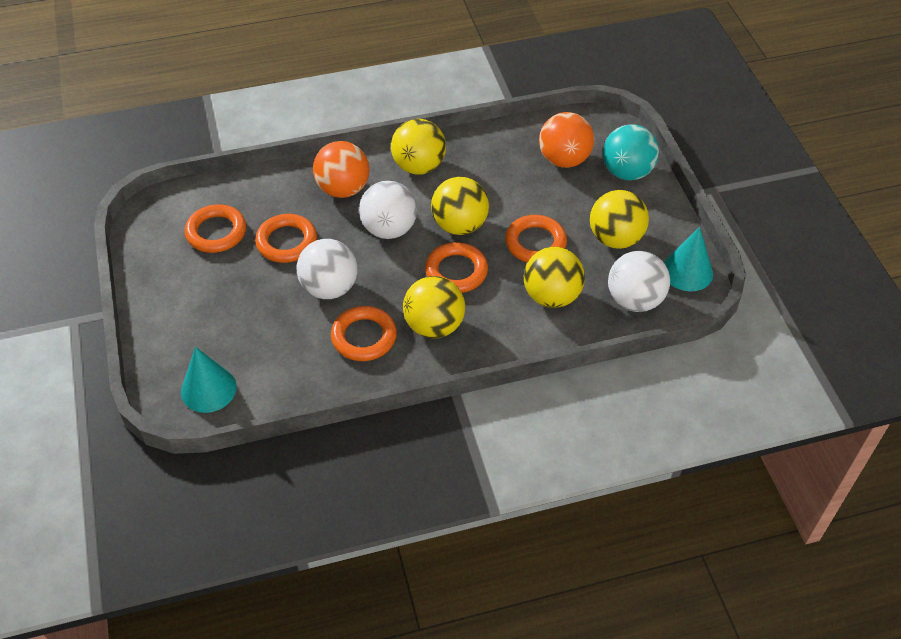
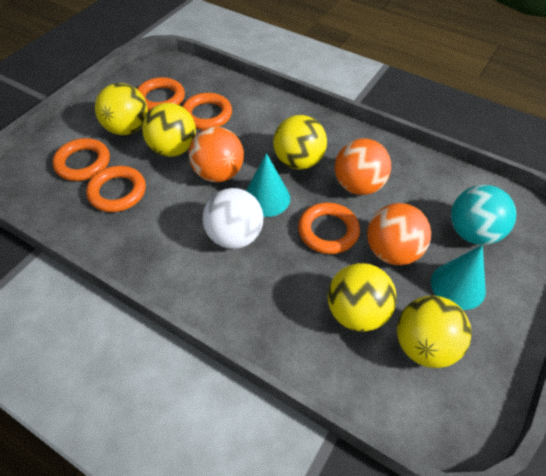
orange ball: 2 -> 3
white ball: 3 -> 1

